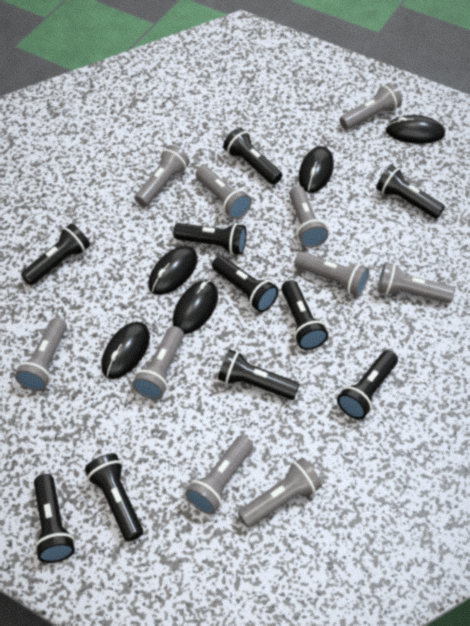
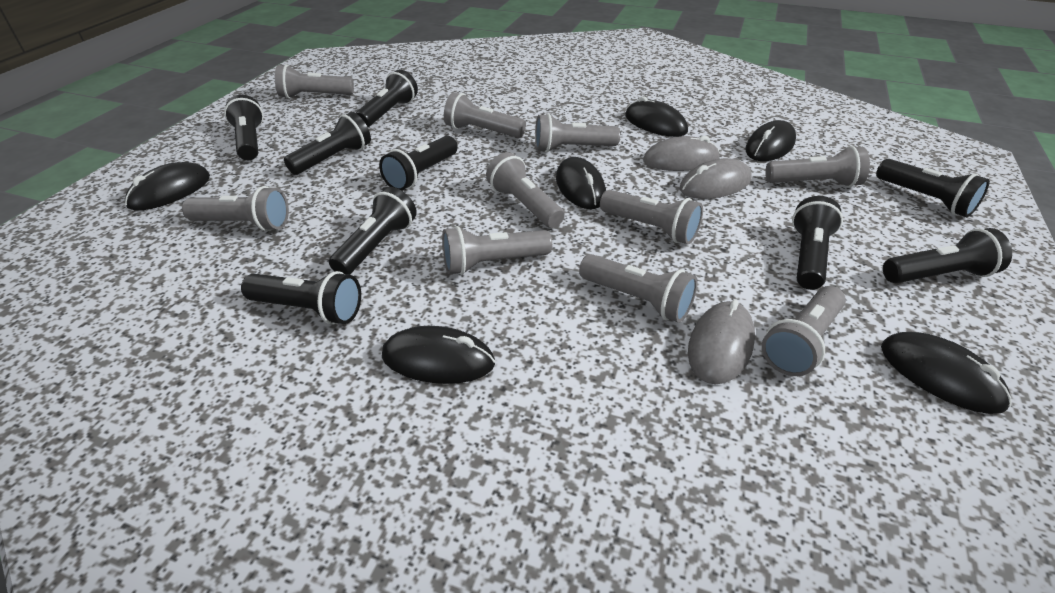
black flashlight: 10 -> 9
black mouse: 5 -> 6
grey mouse: 0 -> 3

